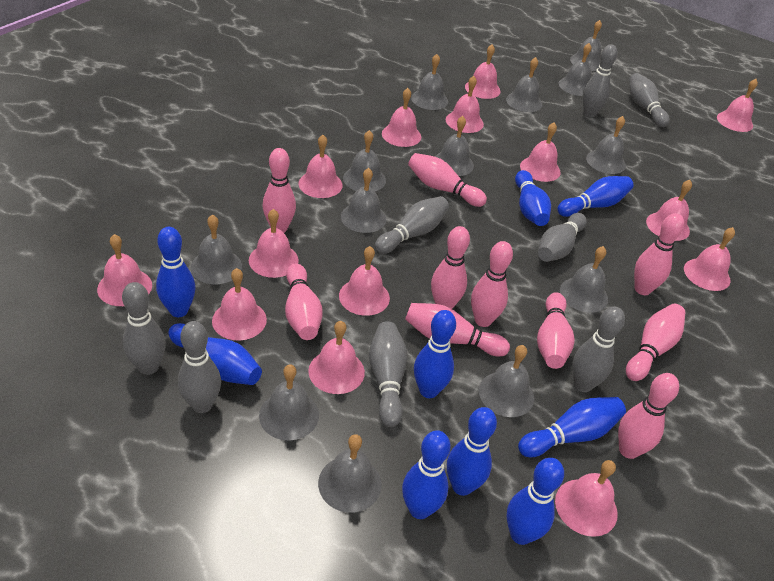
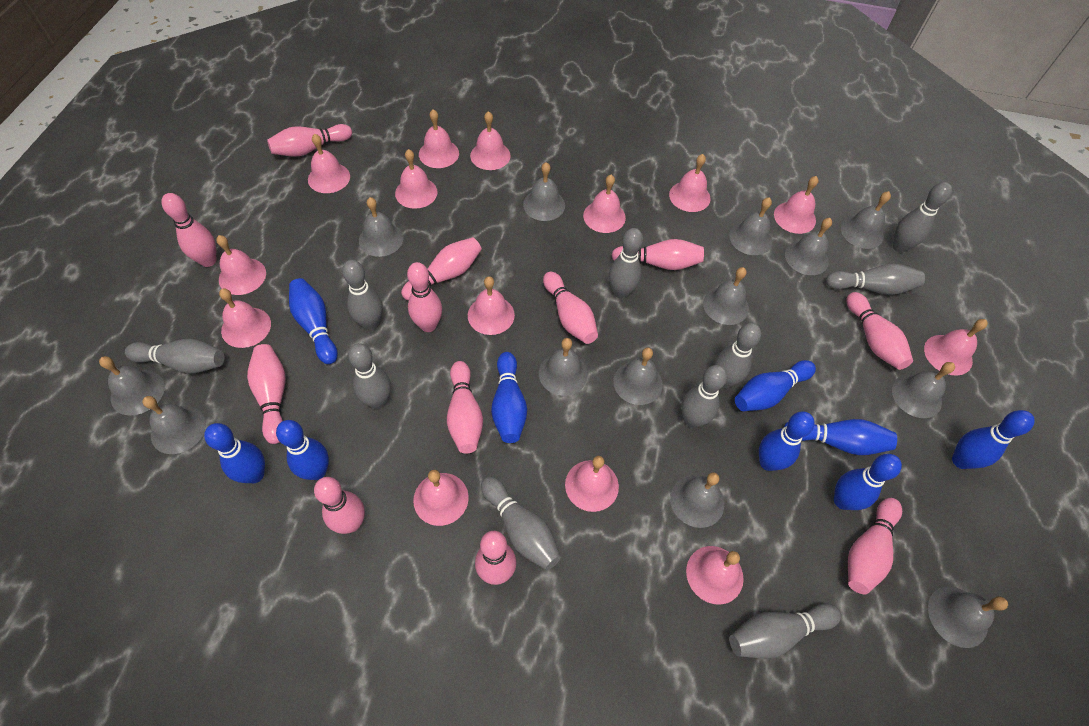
grey bowling pin: 8 -> 10
pink bowling pin: 10 -> 12

